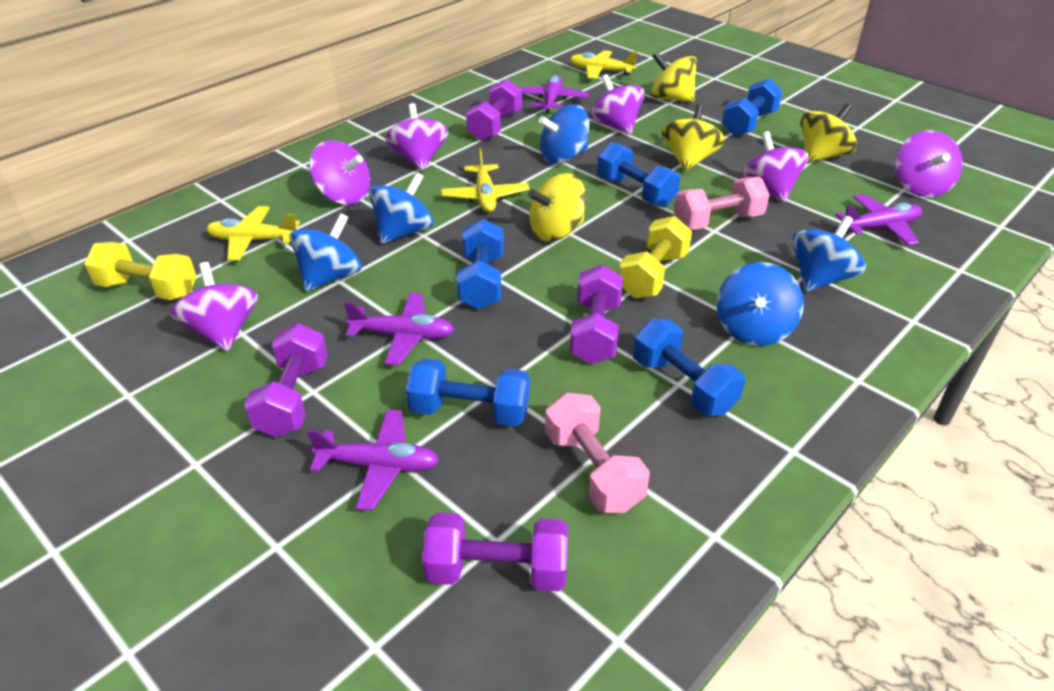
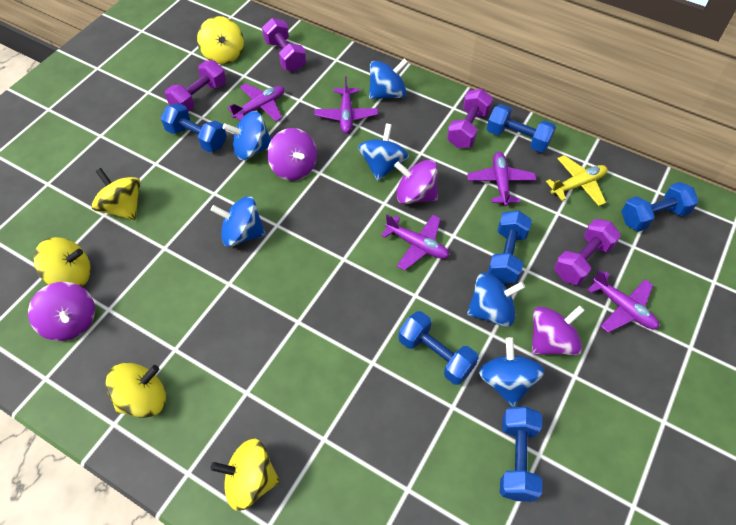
blue dumbbell: 5 -> 6
blue spinning top: 5 -> 6
pink dumbbell: 2 -> 0
purple plane: 4 -> 5
purple spinning top: 6 -> 4
yellow dumbbell: 2 -> 0
yellow plane: 3 -> 1
yellow spinning top: 4 -> 5

